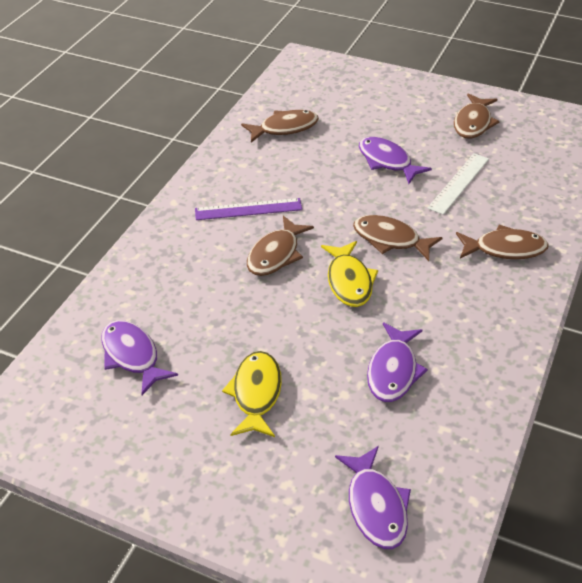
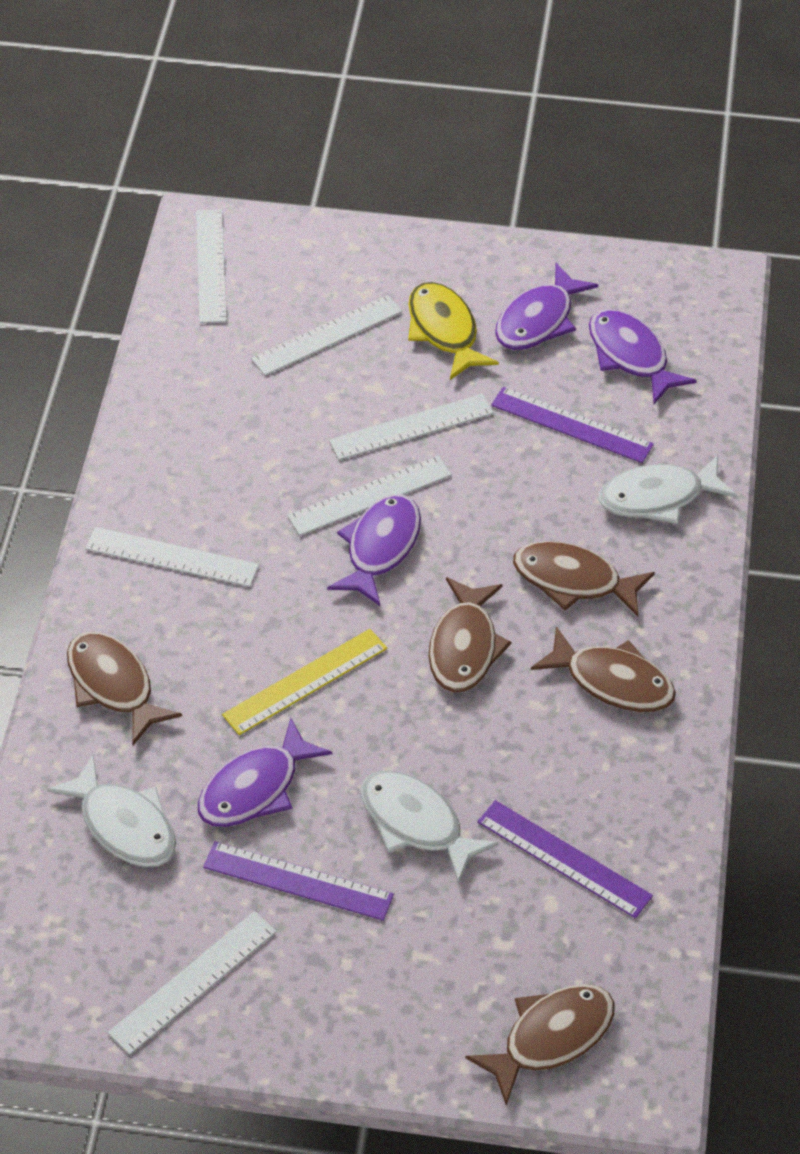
purple ruler: 1 -> 3
white fish: 0 -> 3
white ruler: 1 -> 6
yellow fish: 2 -> 1
yellow ruler: 0 -> 1

